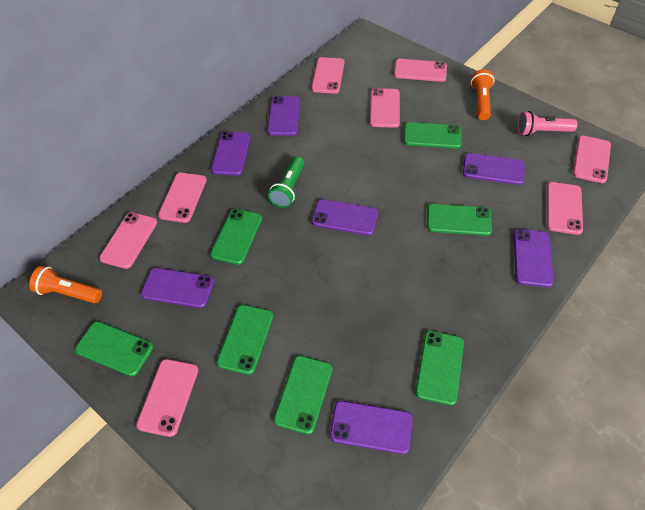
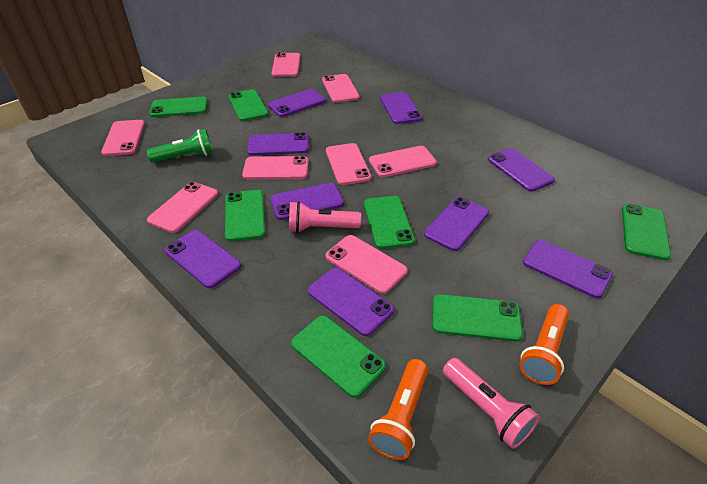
pink flashlight: 1 -> 2
purple phone: 7 -> 9

